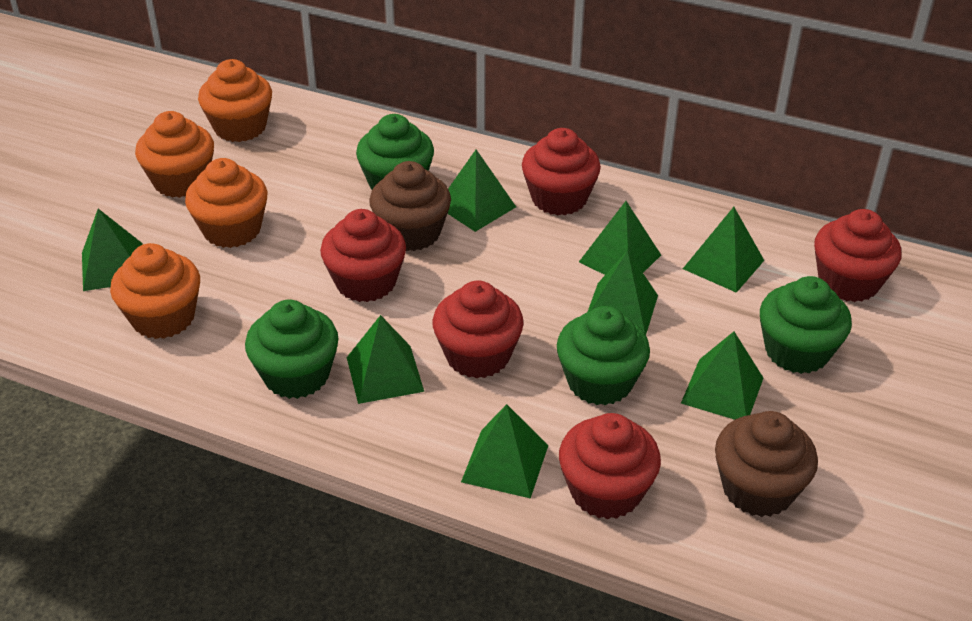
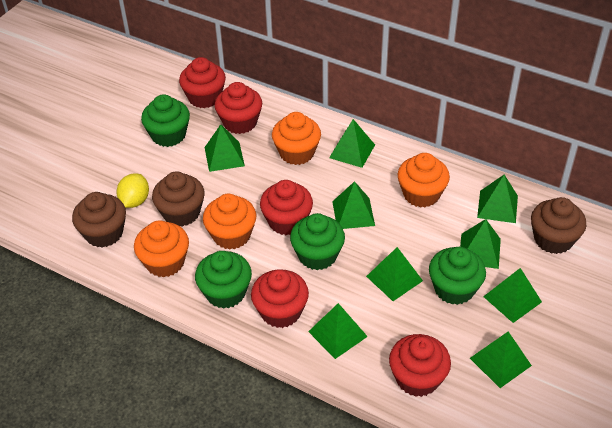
brown cupcake: 2 -> 3
green pyramid: 8 -> 9
yellow lemon: 0 -> 1

